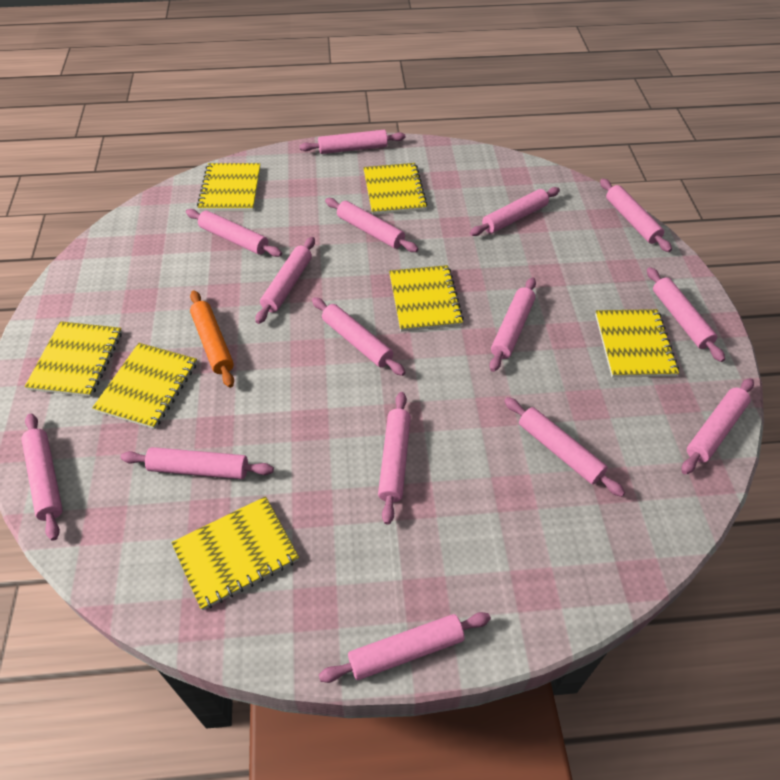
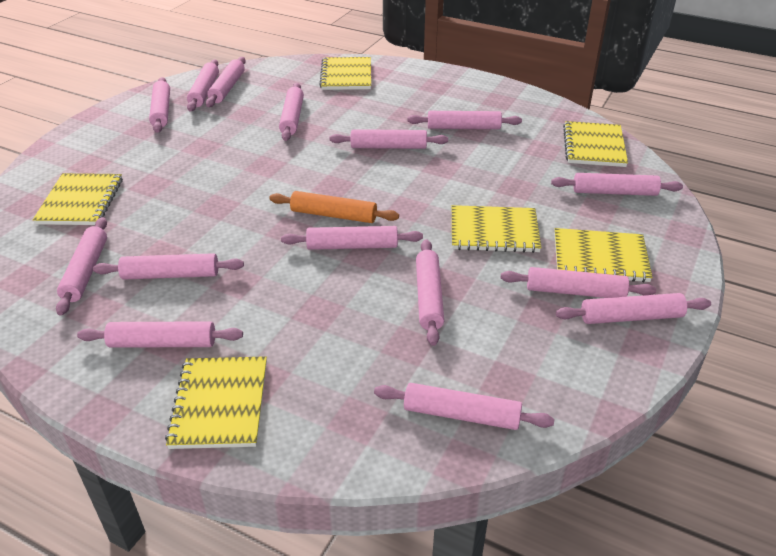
yellow notebook: 7 -> 6

